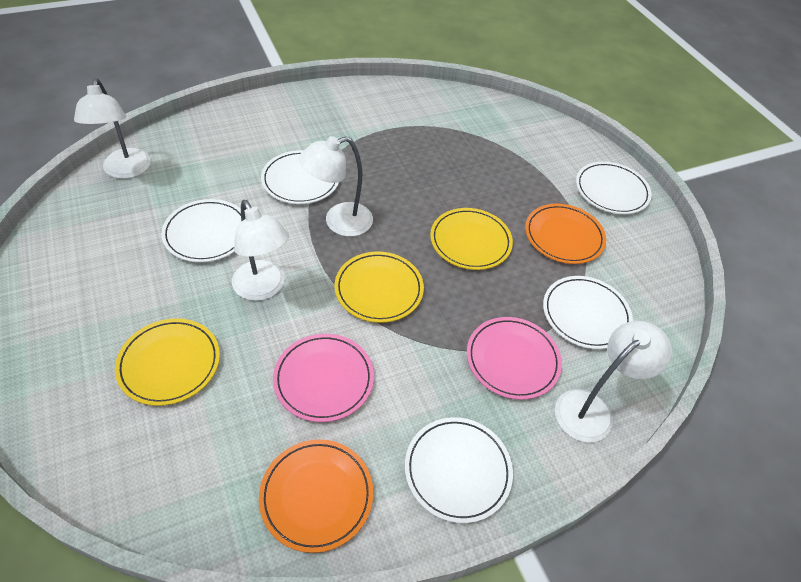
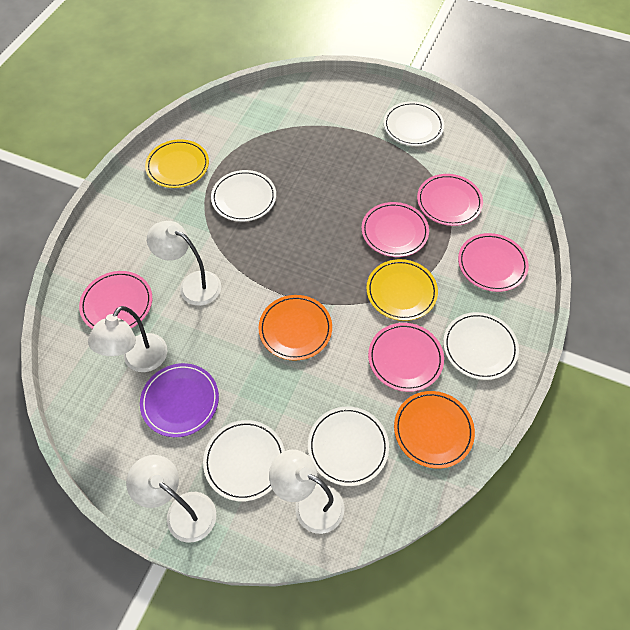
pink plate: 2 -> 5
purple plate: 0 -> 1
yellow plate: 3 -> 2

